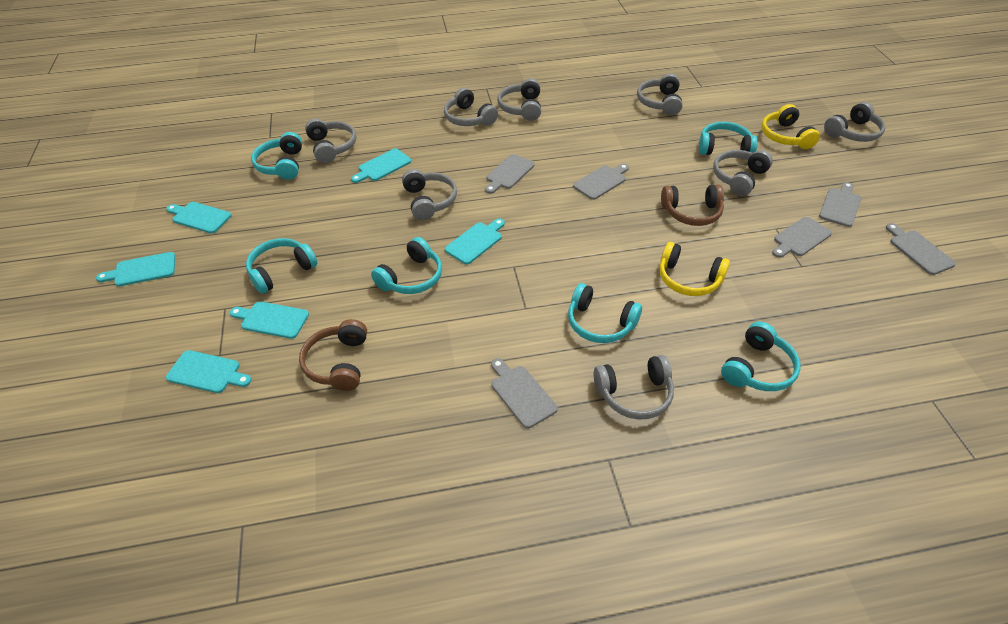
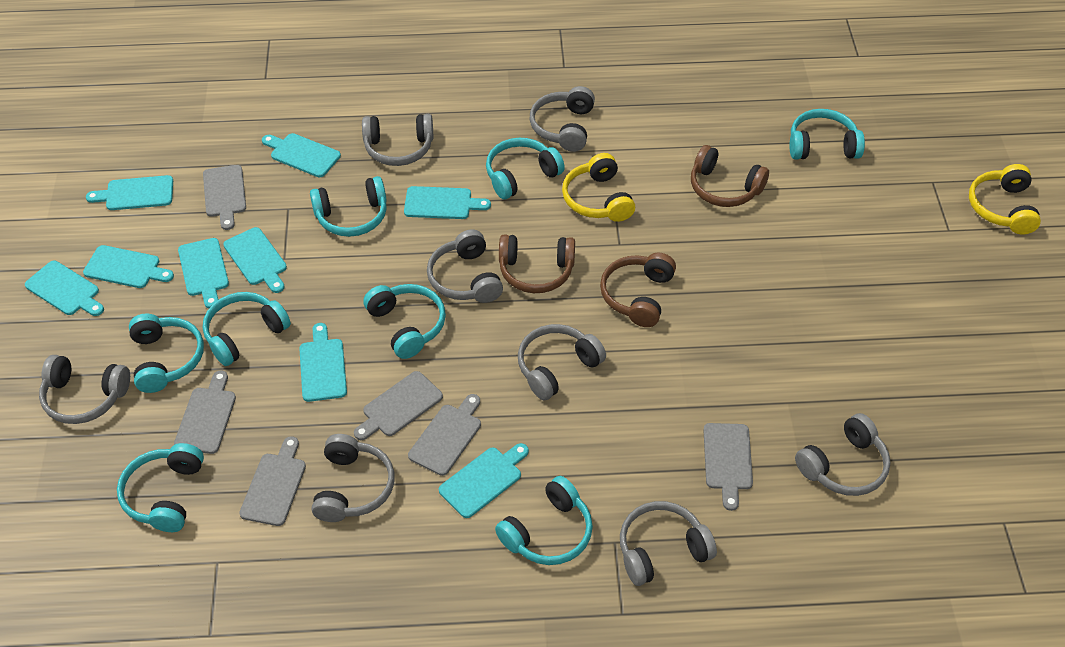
brown headphones: 2 -> 3
turquoise cutting board: 6 -> 9
turquoise headphones: 6 -> 8

